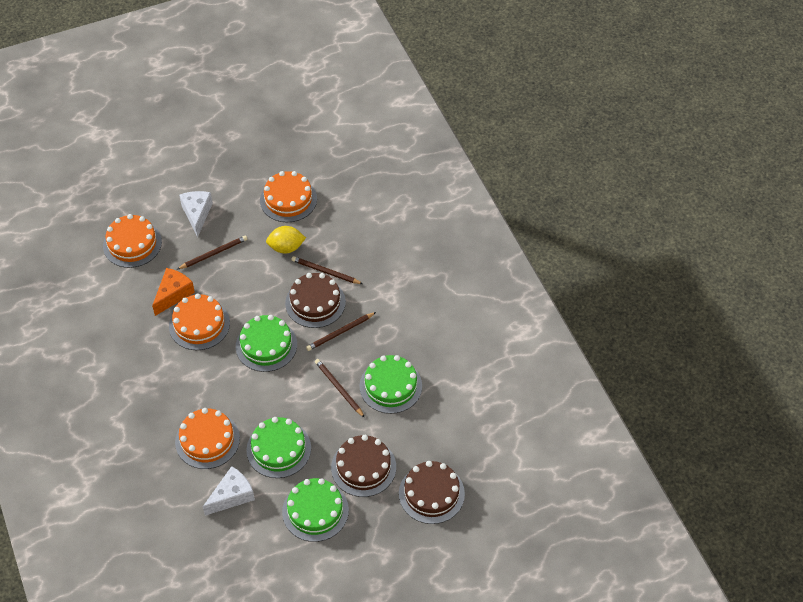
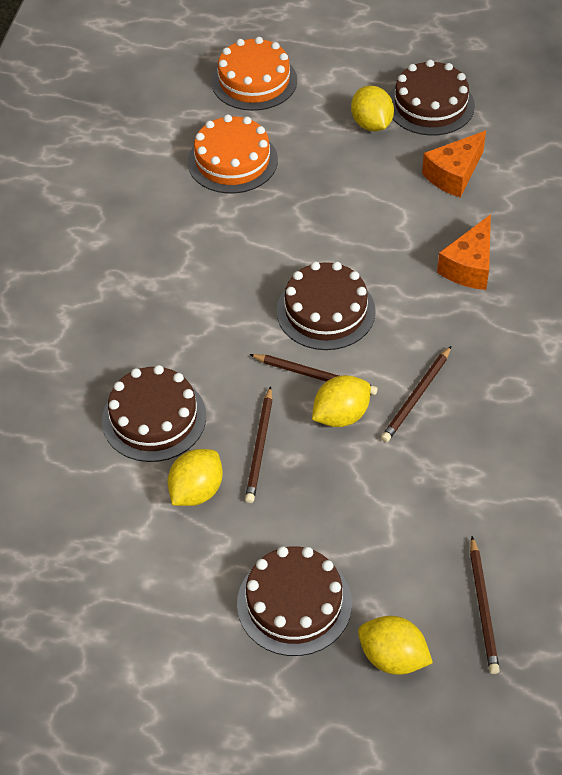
brown cake: 3 -> 4
green cake: 4 -> 0
orange cake: 4 -> 2
orange cheese: 1 -> 2
white cheese: 2 -> 0
yellow lemon: 1 -> 4

